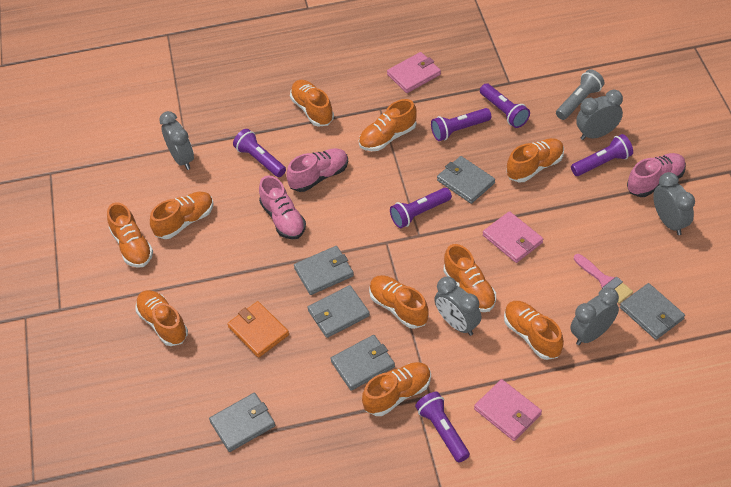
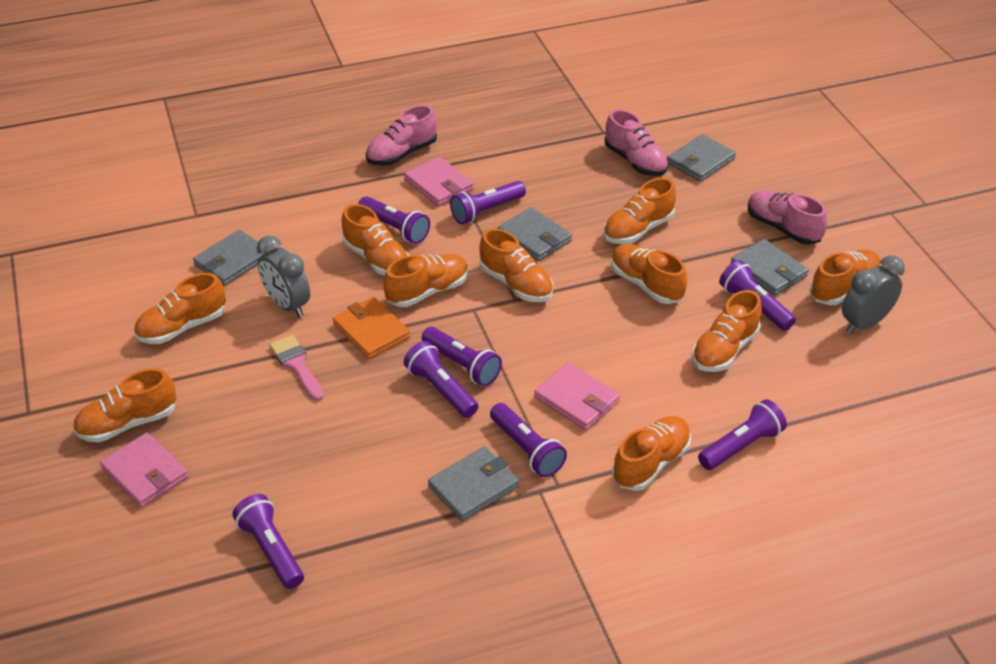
grey clock: 5 -> 2
grey flashlight: 1 -> 0
grey wallet: 6 -> 5
purple flashlight: 6 -> 8

